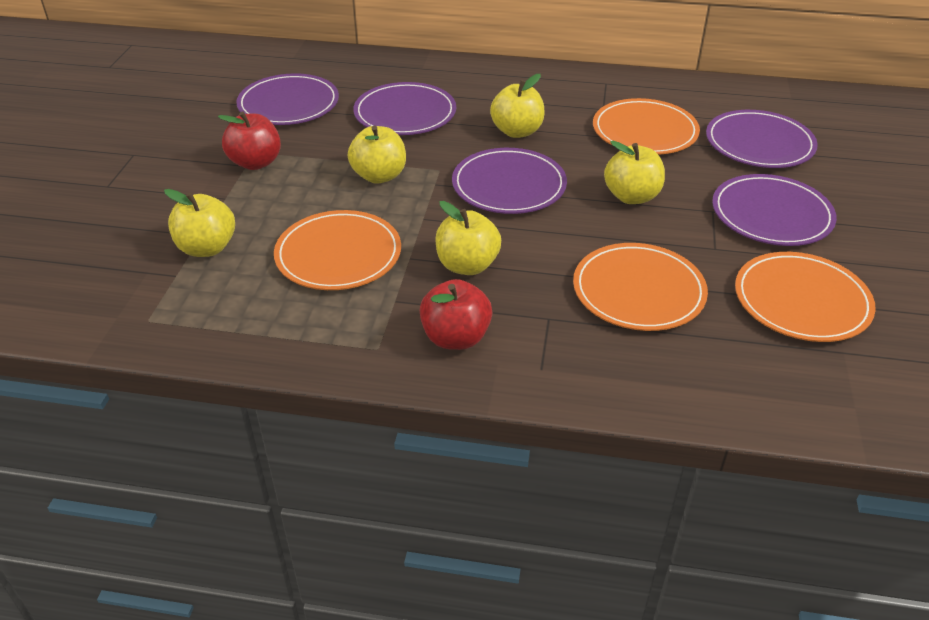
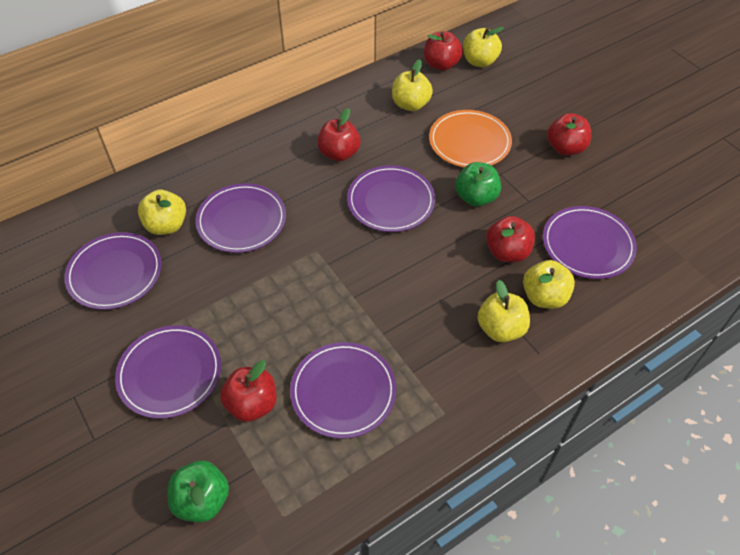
green apple: 0 -> 2
orange plate: 4 -> 1
purple plate: 5 -> 6
red apple: 2 -> 5

